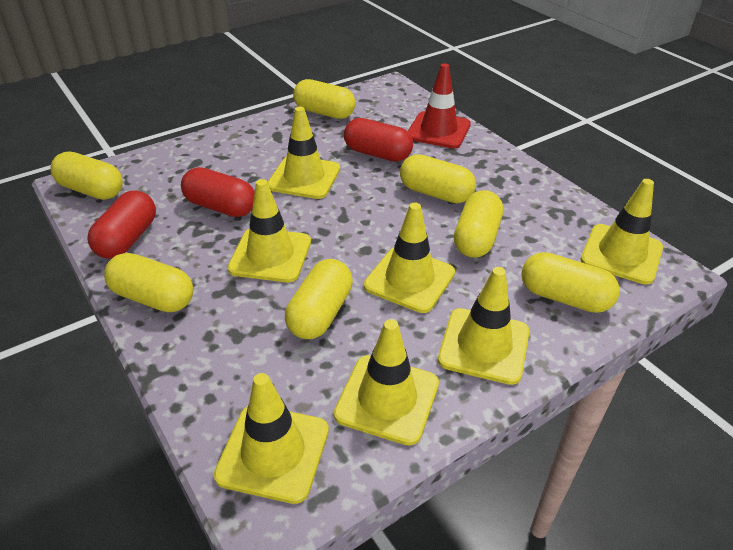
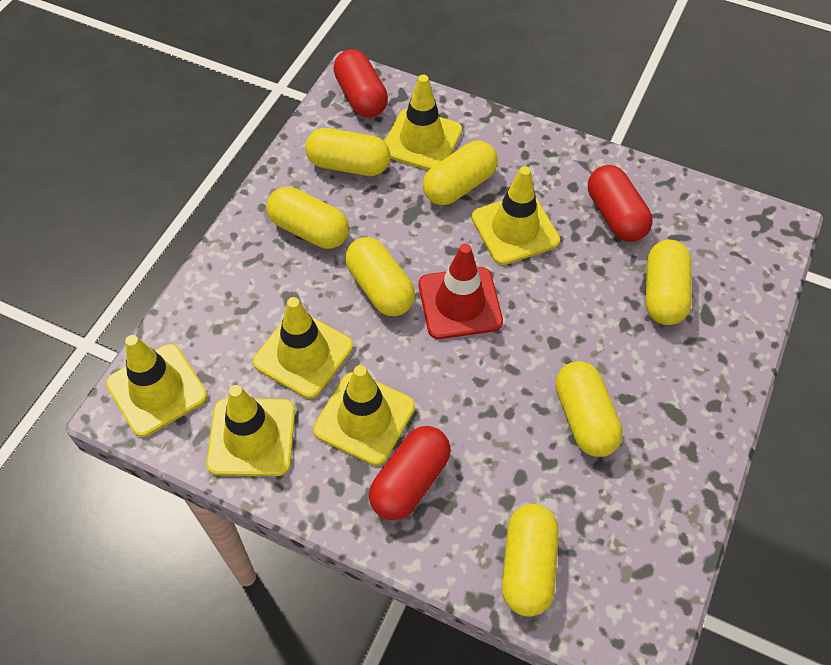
yellow traffic cone: 7 -> 6

